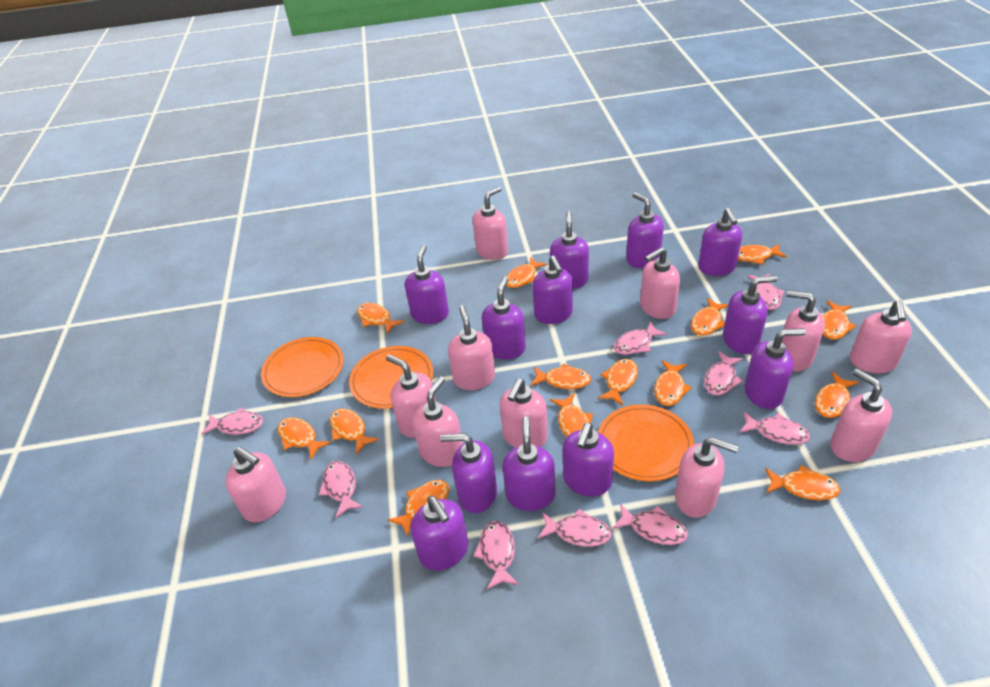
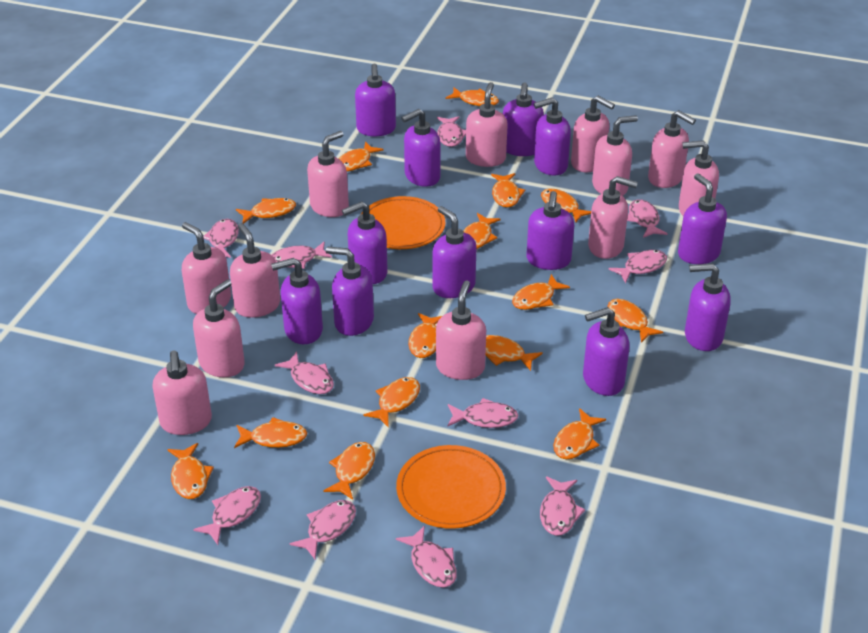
orange fish: 14 -> 15
orange plate: 3 -> 2
pink fish: 9 -> 11
pink soap dispenser: 11 -> 12

